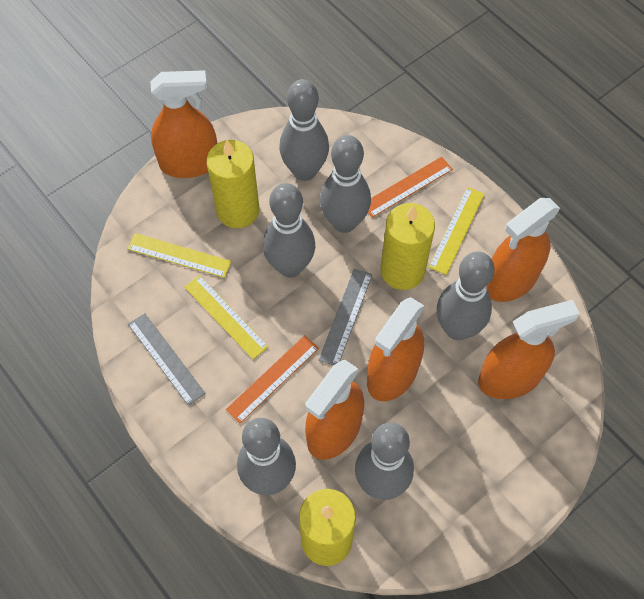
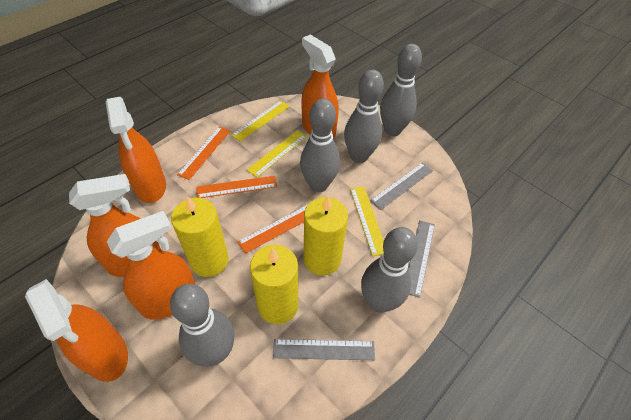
grey bowling pin: 6 -> 5
grey ruler: 2 -> 3
orange ruler: 2 -> 3

